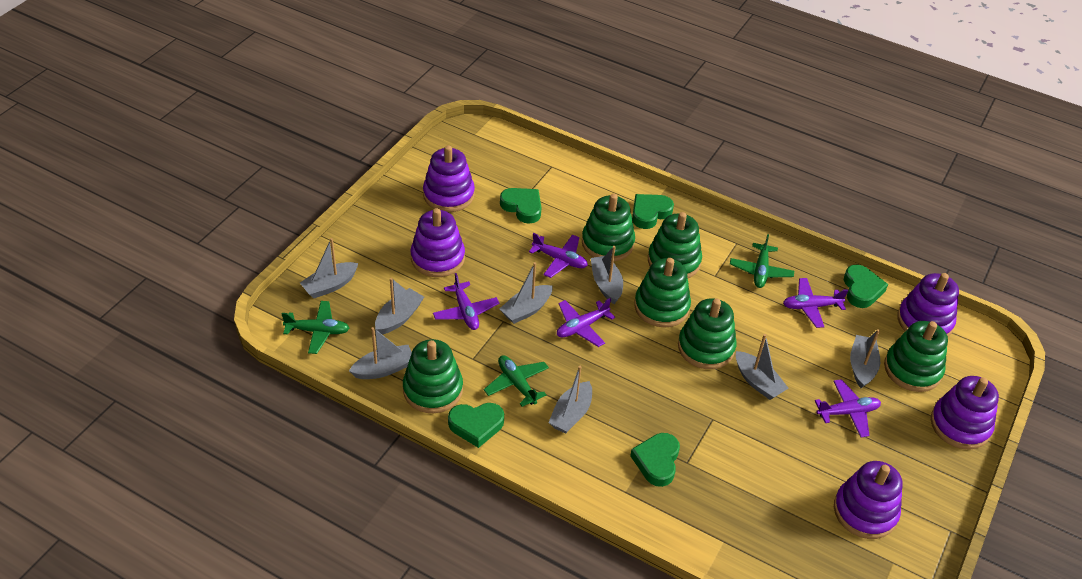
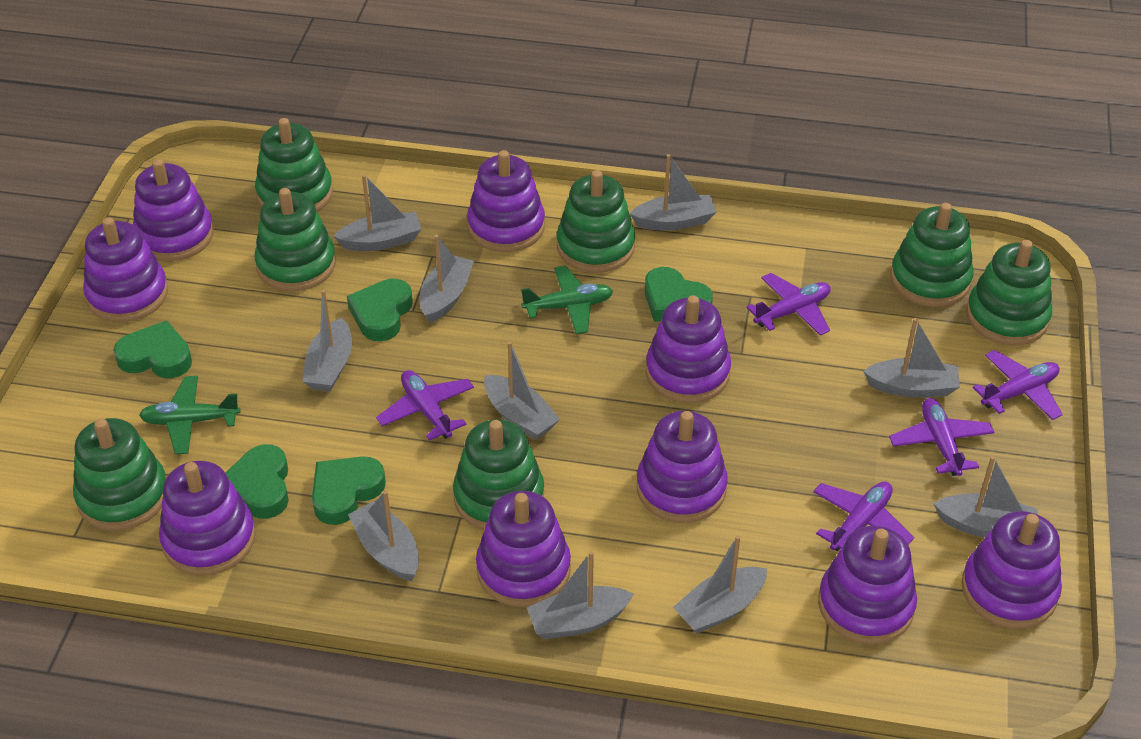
green plane: 3 -> 2
green stacking toy: 6 -> 7
grey boat: 8 -> 10
purple stacking toy: 5 -> 9

